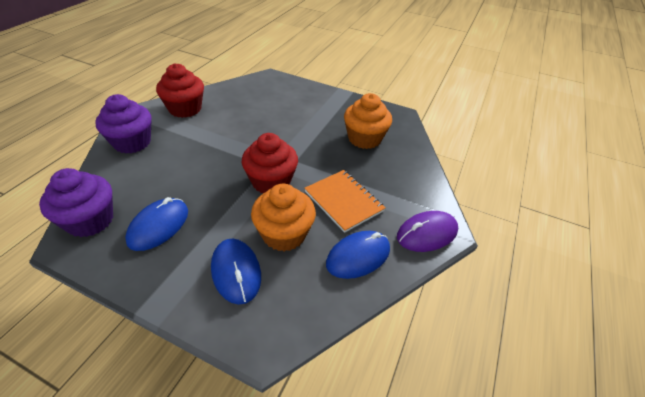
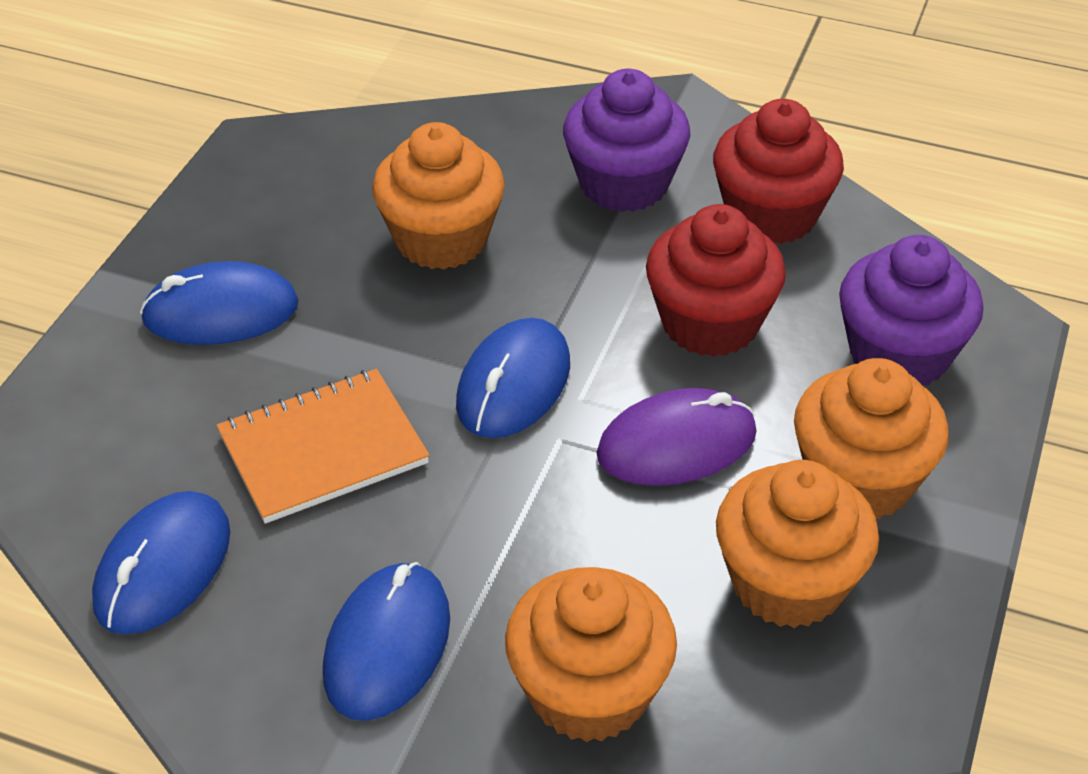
blue mouse: 3 -> 4
orange cupcake: 2 -> 4

